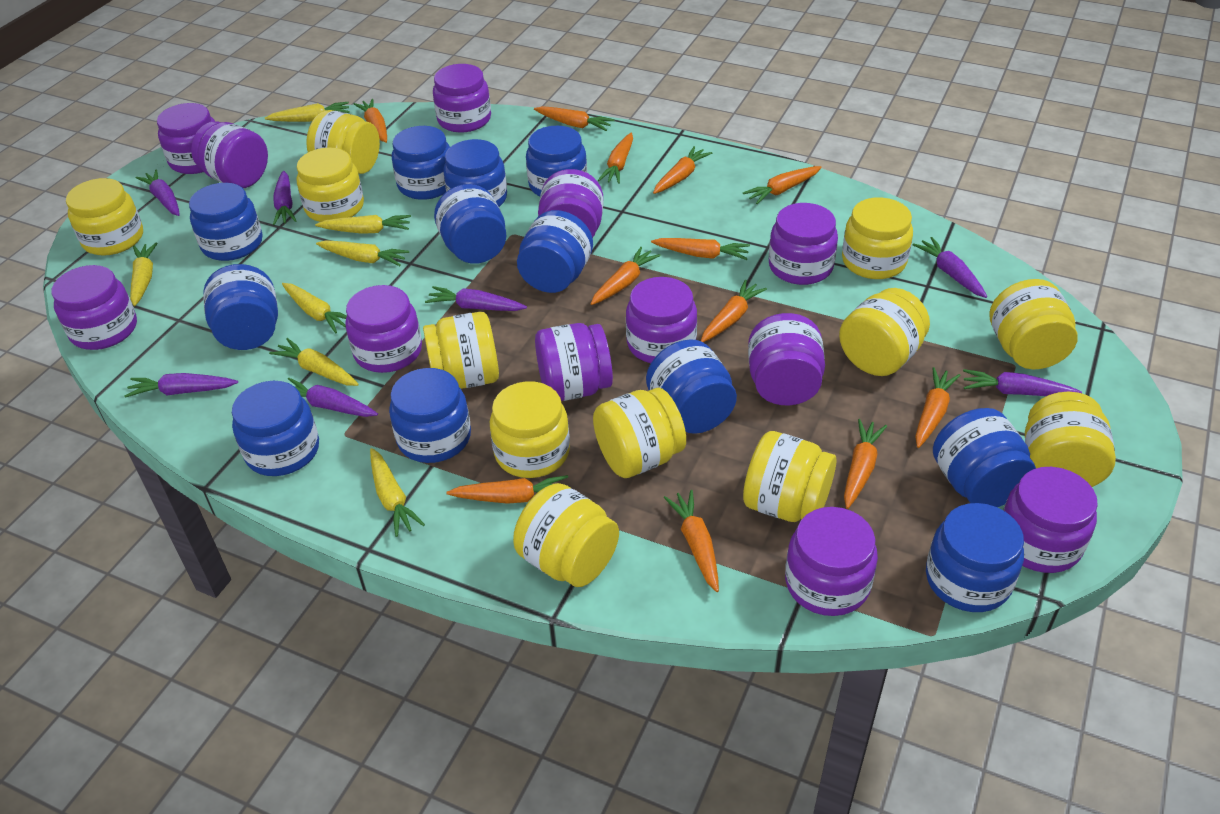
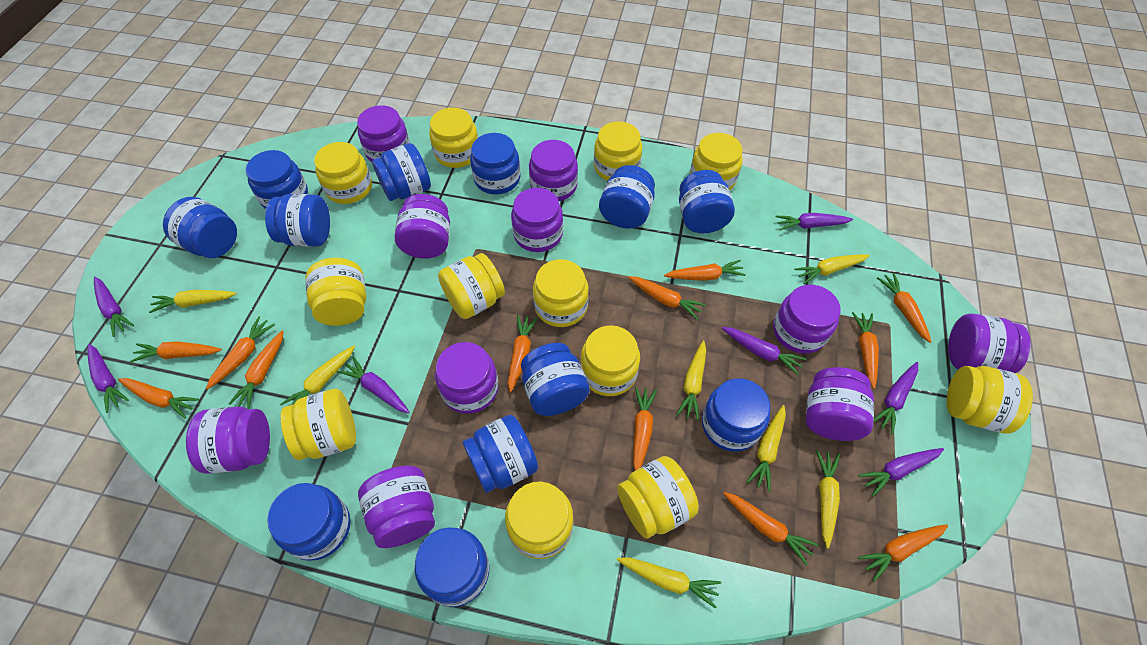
purple jar: 12 -> 10

